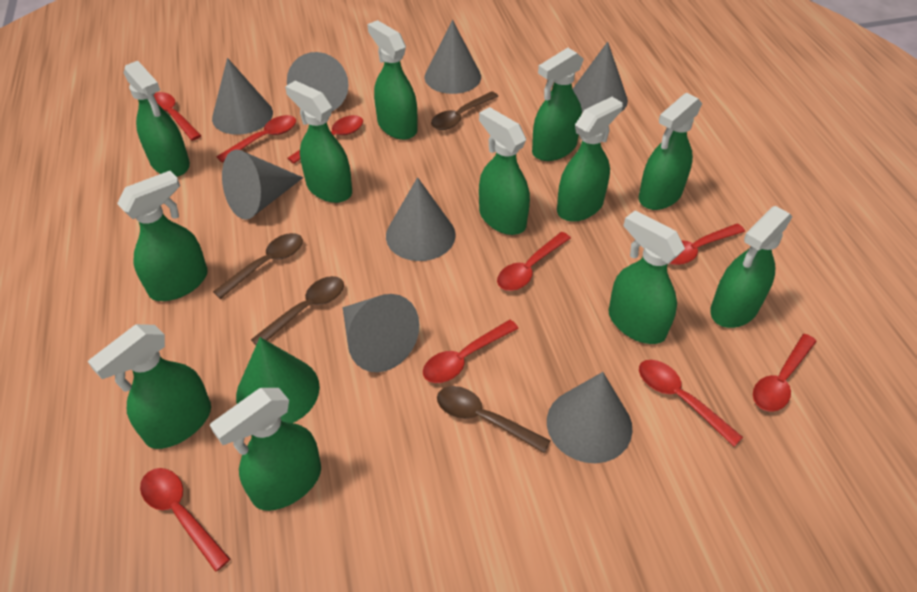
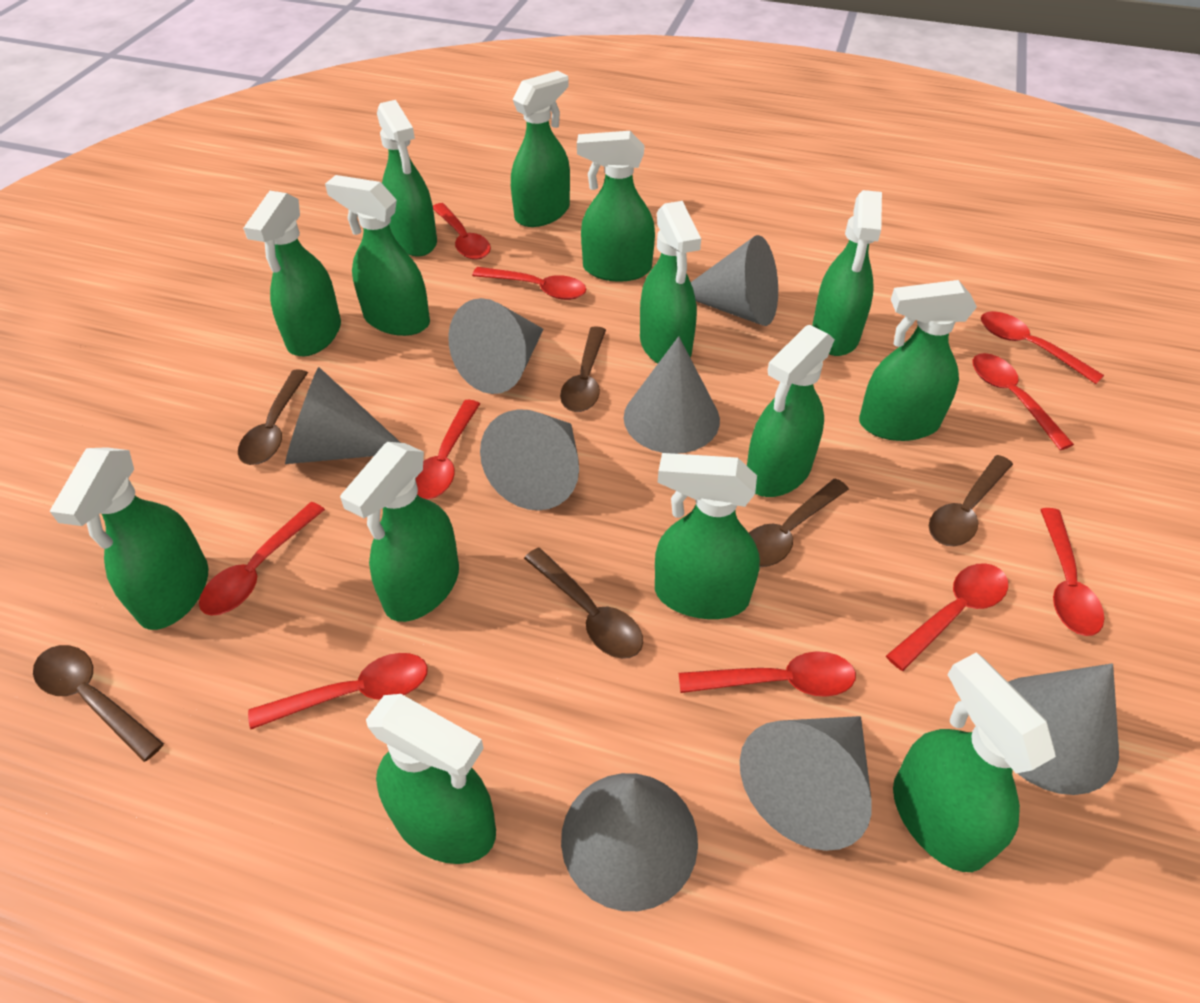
brown spoon: 4 -> 6
green cone: 1 -> 0
green spray bottle: 12 -> 14
red spoon: 9 -> 10

